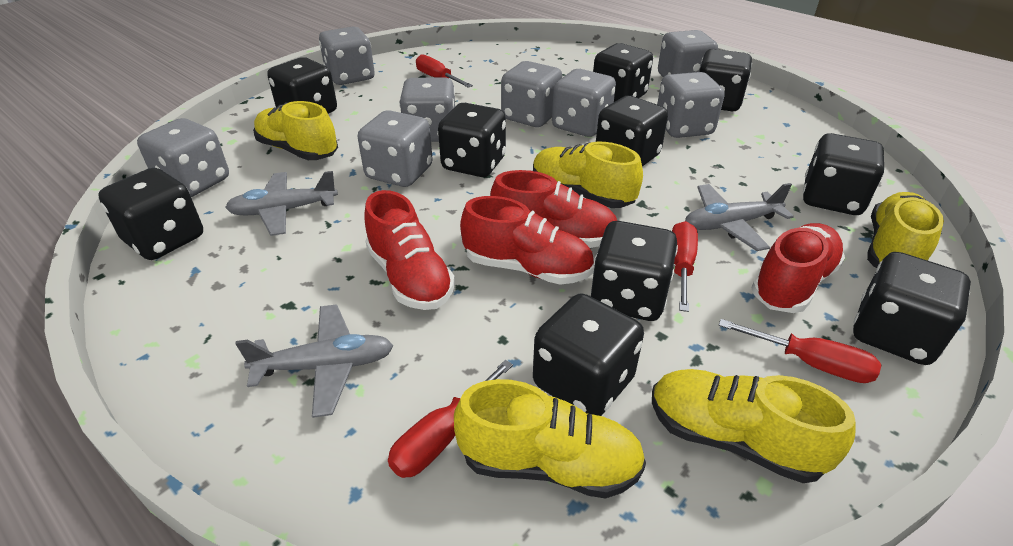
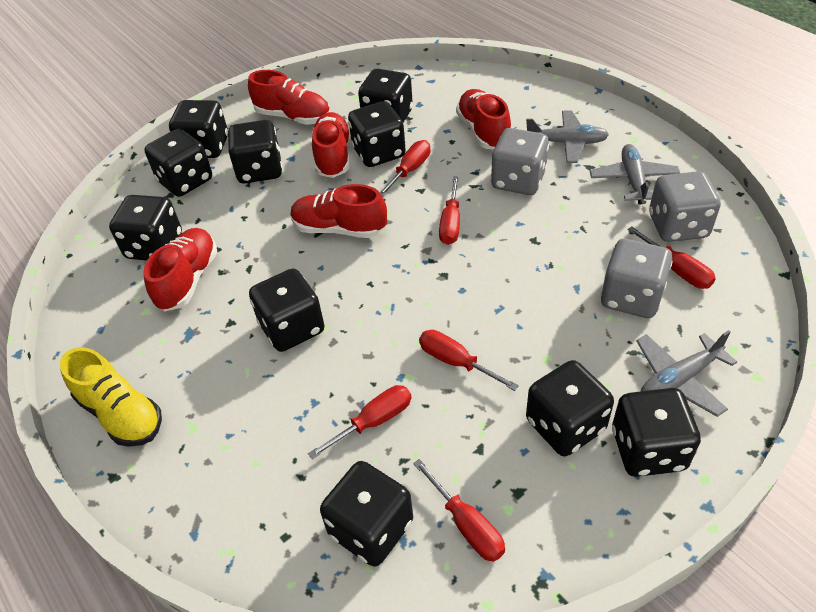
grey dice: 8 -> 3
red screwdriver: 4 -> 6
red shoe: 4 -> 5
yellow shoe: 5 -> 1

